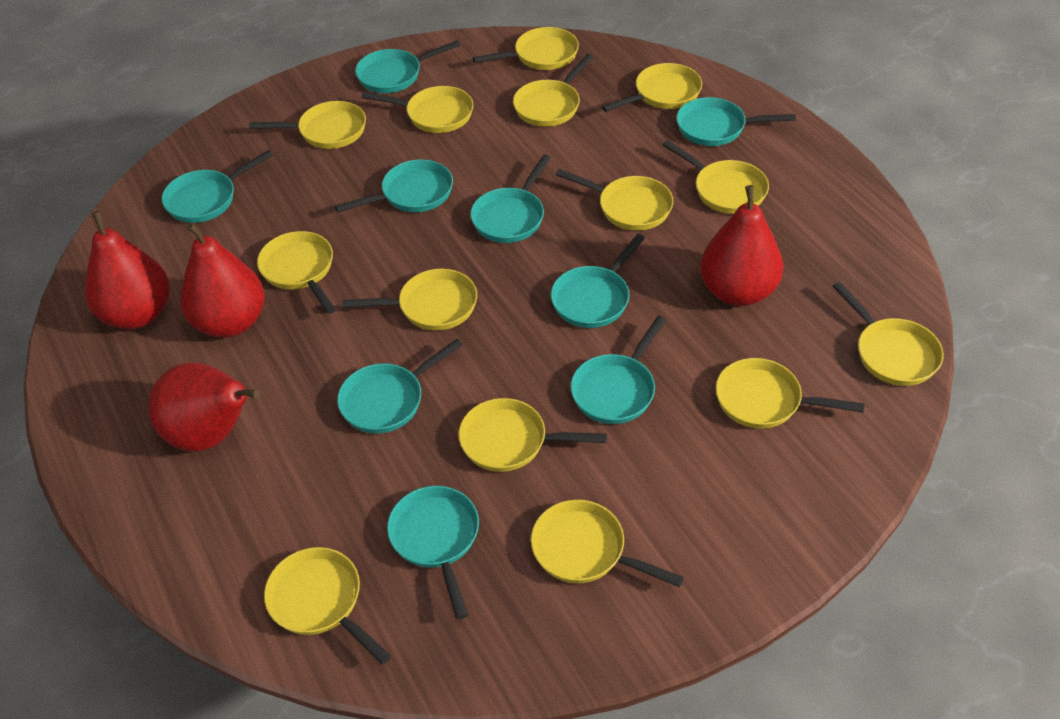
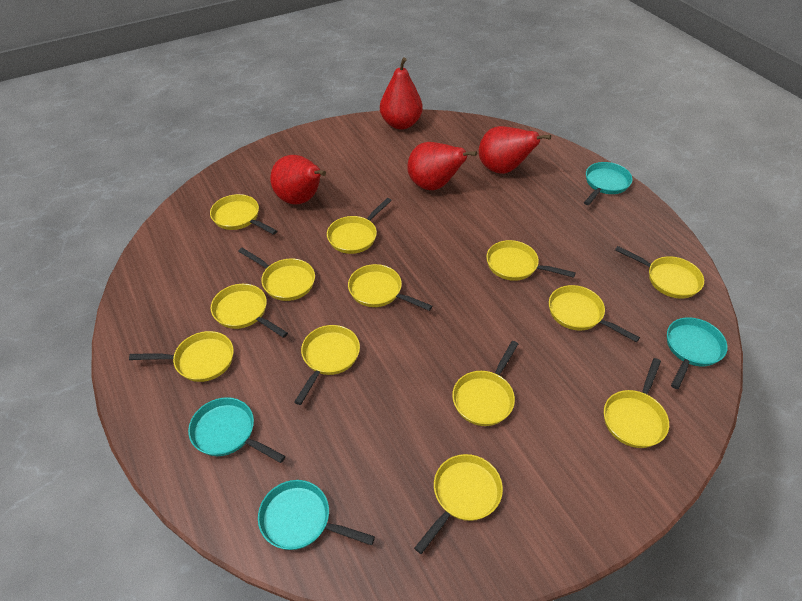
turquoise pan: 9 -> 4
yellow pan: 14 -> 13

